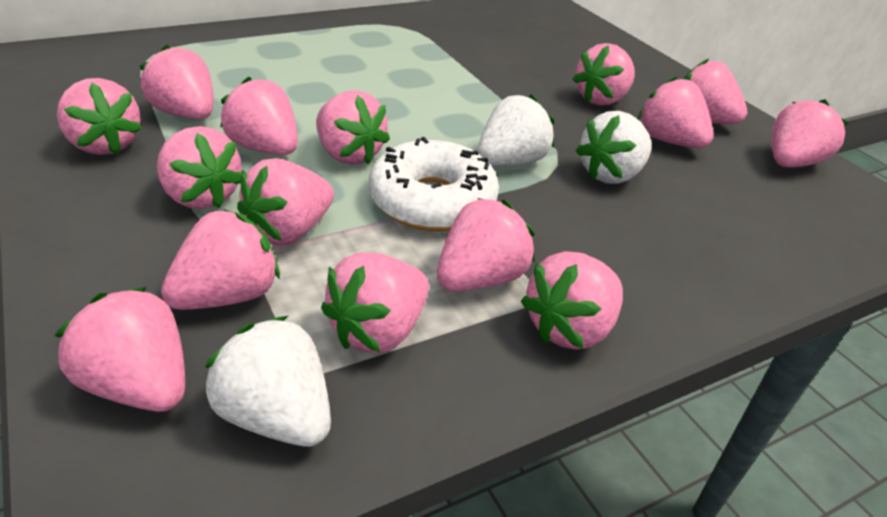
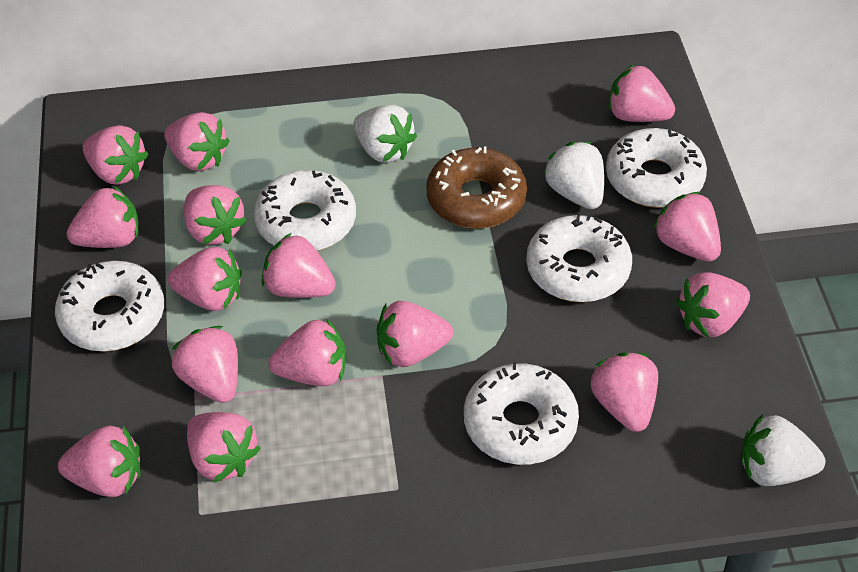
brown donut: 0 -> 1
white donut: 1 -> 5

